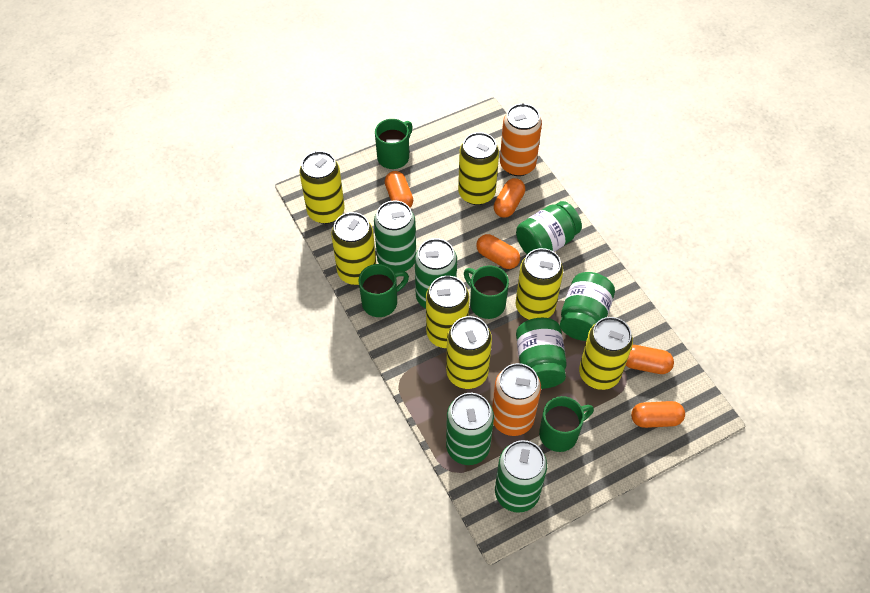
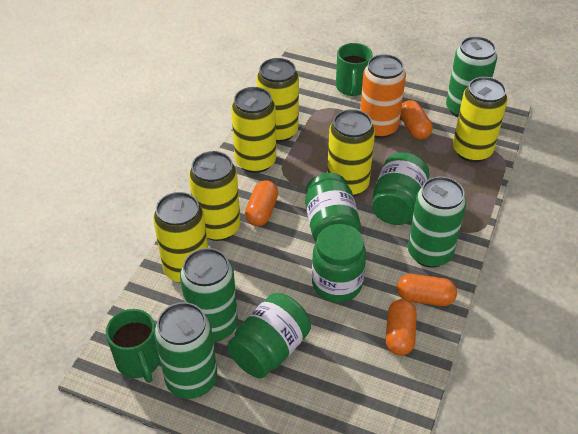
green jar: 3 -> 4
green mug: 4 -> 2
orange can: 2 -> 1
orange capsule: 5 -> 4
yellow can: 7 -> 6

